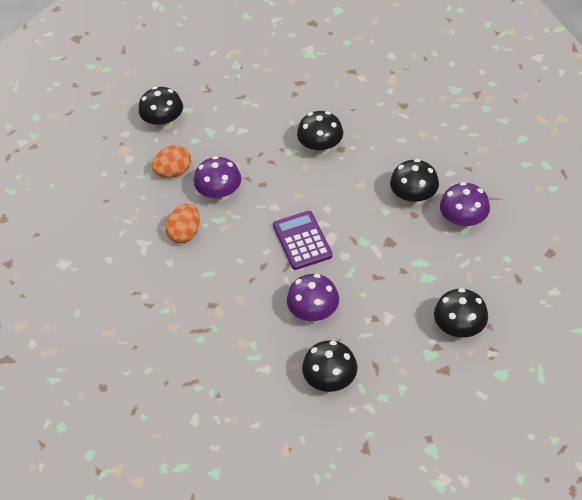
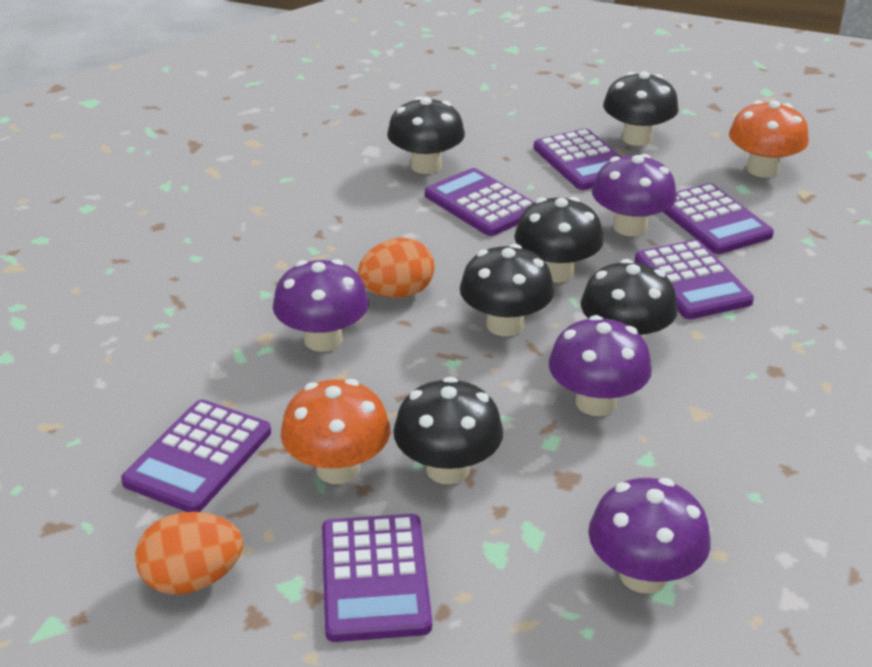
black mushroom: 5 -> 6
orange mushroom: 0 -> 2
purple calculator: 1 -> 6
purple mushroom: 3 -> 4

